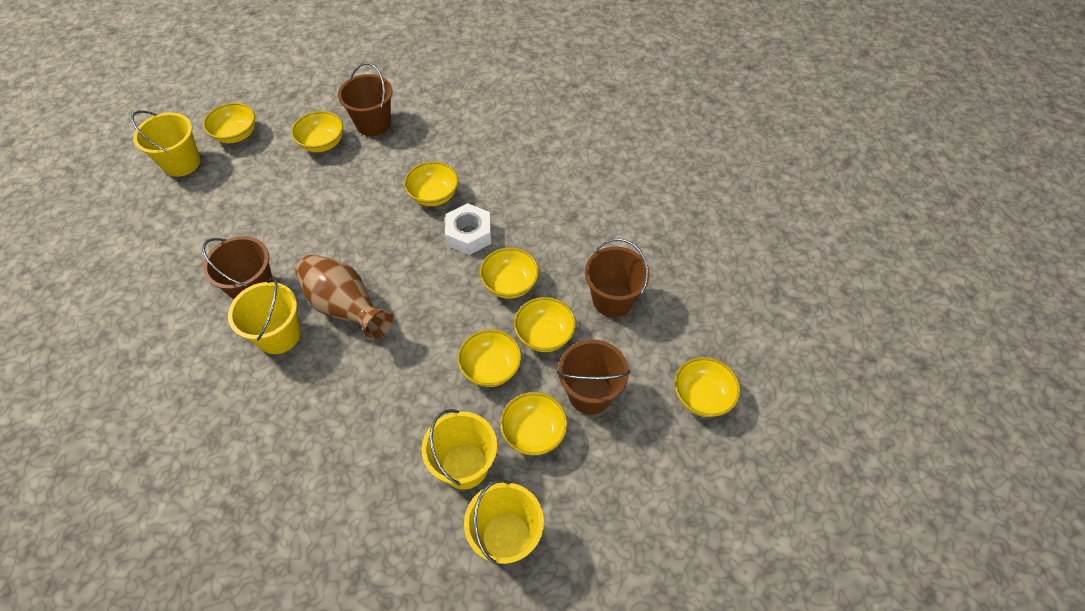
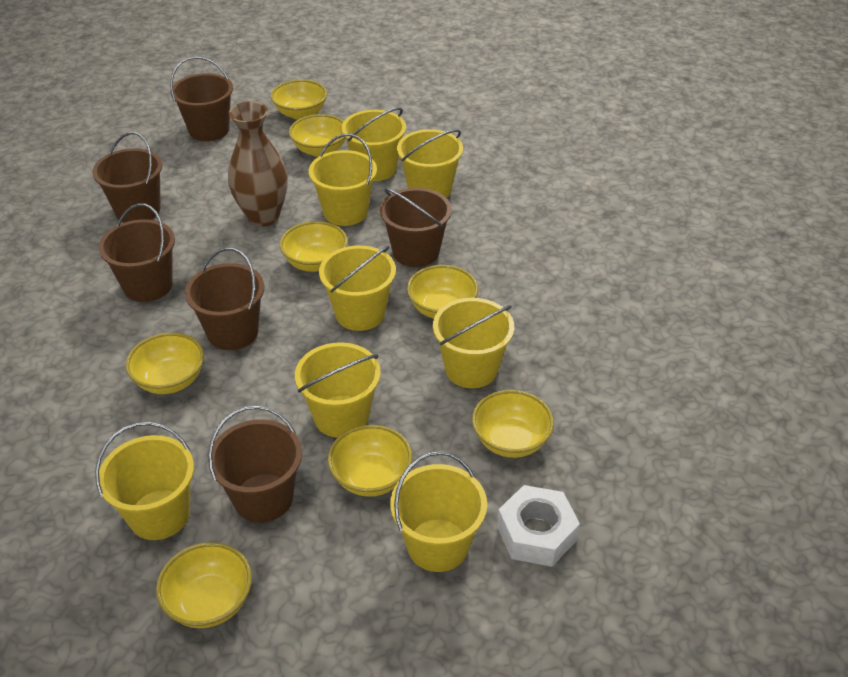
brown bucket: 4 -> 6
yellow bucket: 4 -> 8

